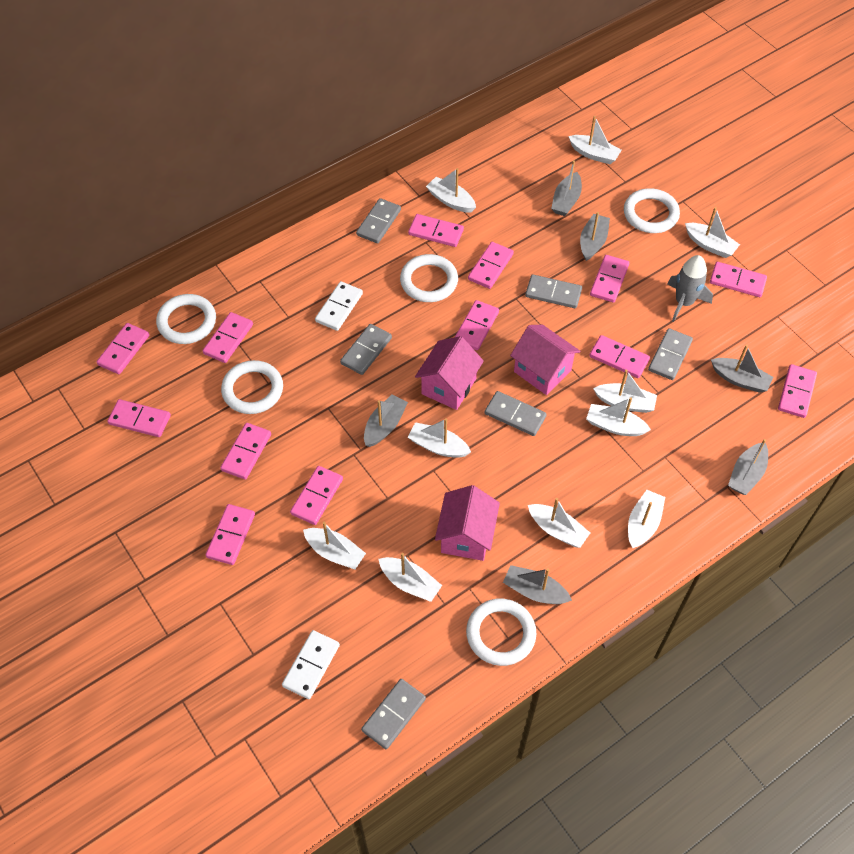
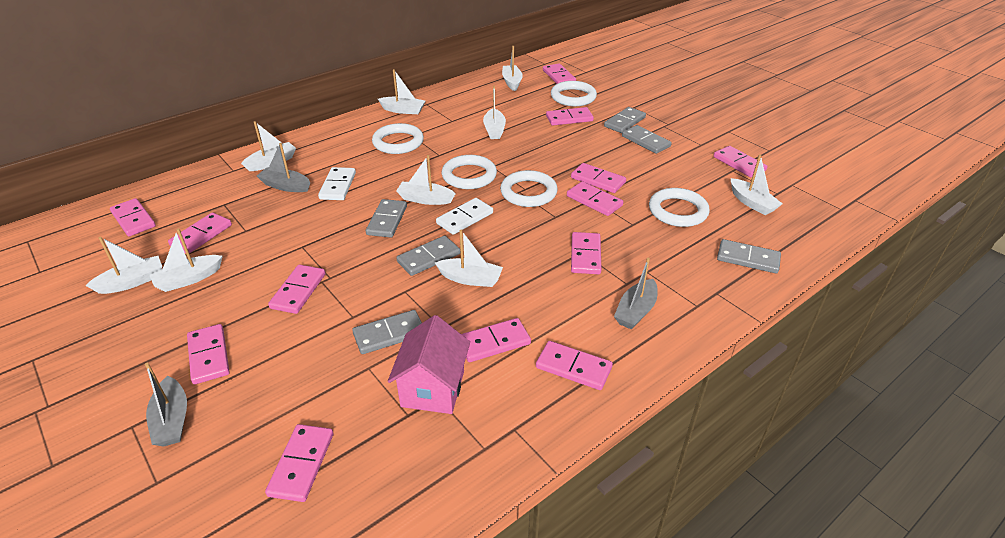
grey boat: 6 -> 3
grey rocket: 1 -> 0
pink house: 3 -> 1
white boat: 10 -> 9

